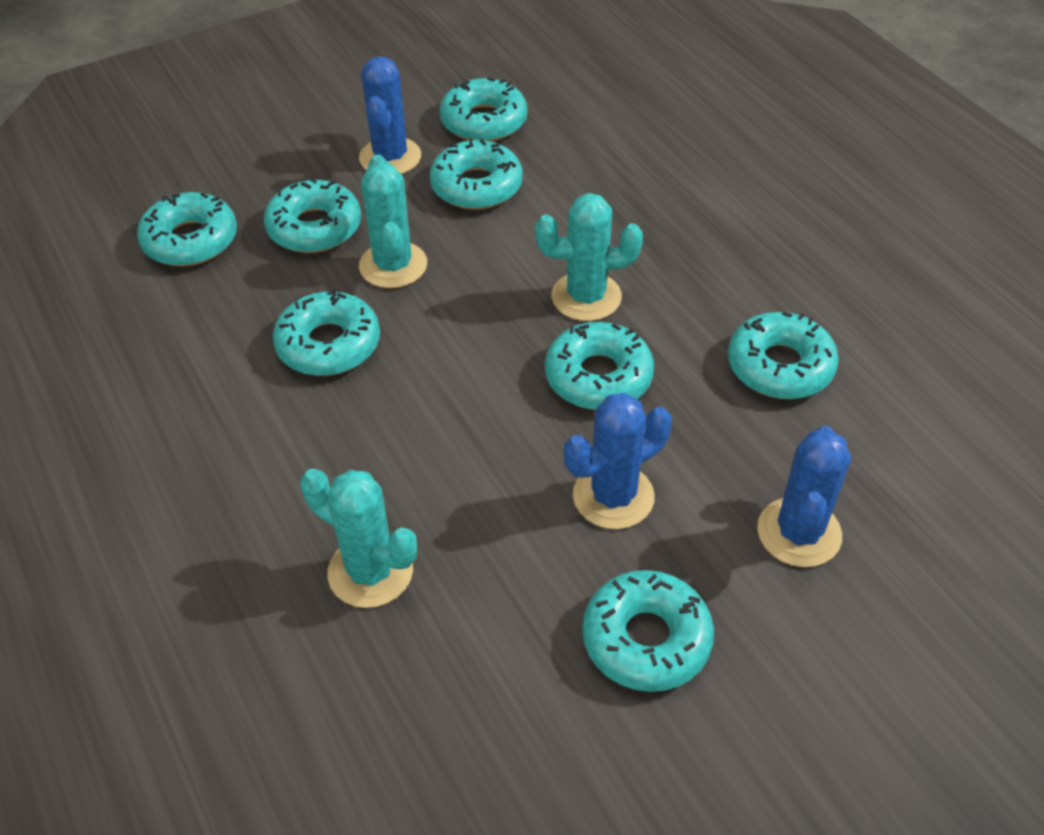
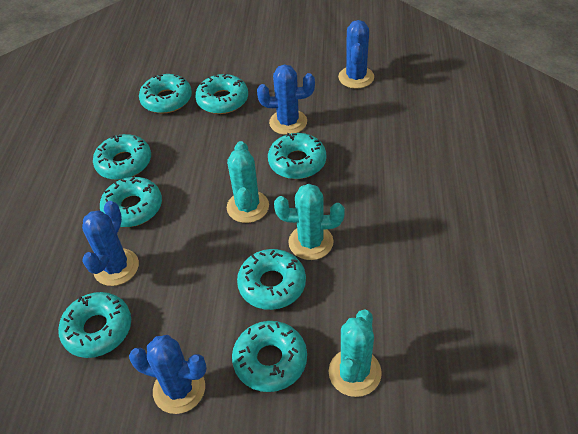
blue cactus: 3 -> 4

